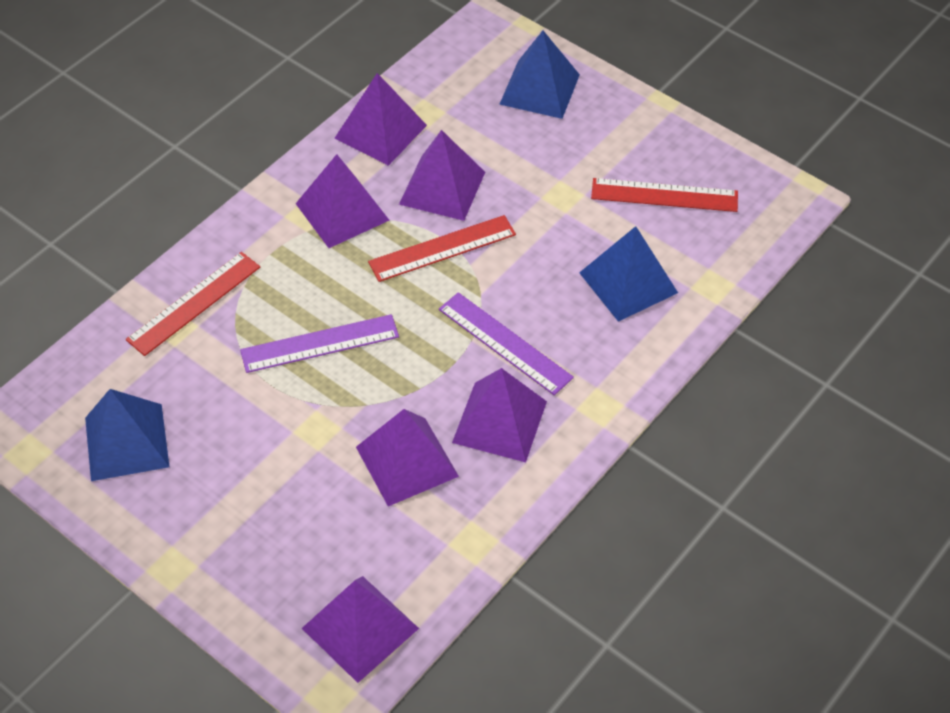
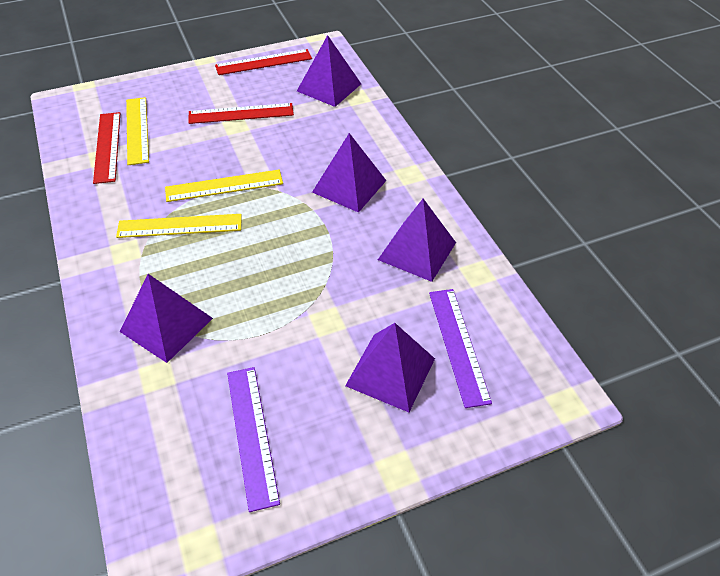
blue pyramid: 3 -> 0
purple pyramid: 6 -> 5
yellow ruler: 0 -> 3

